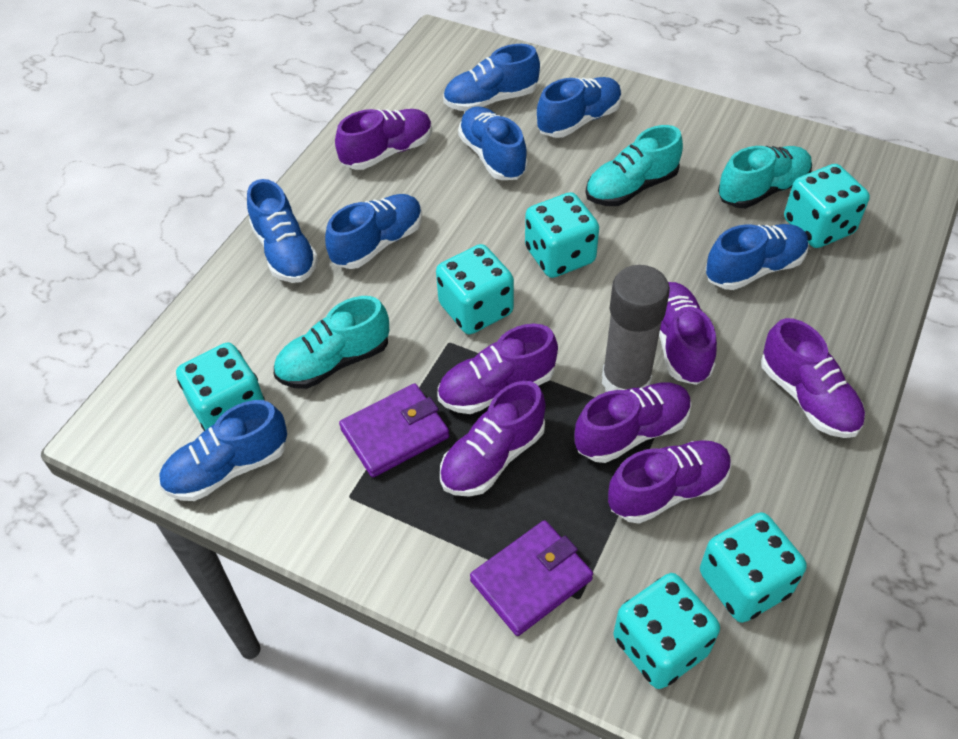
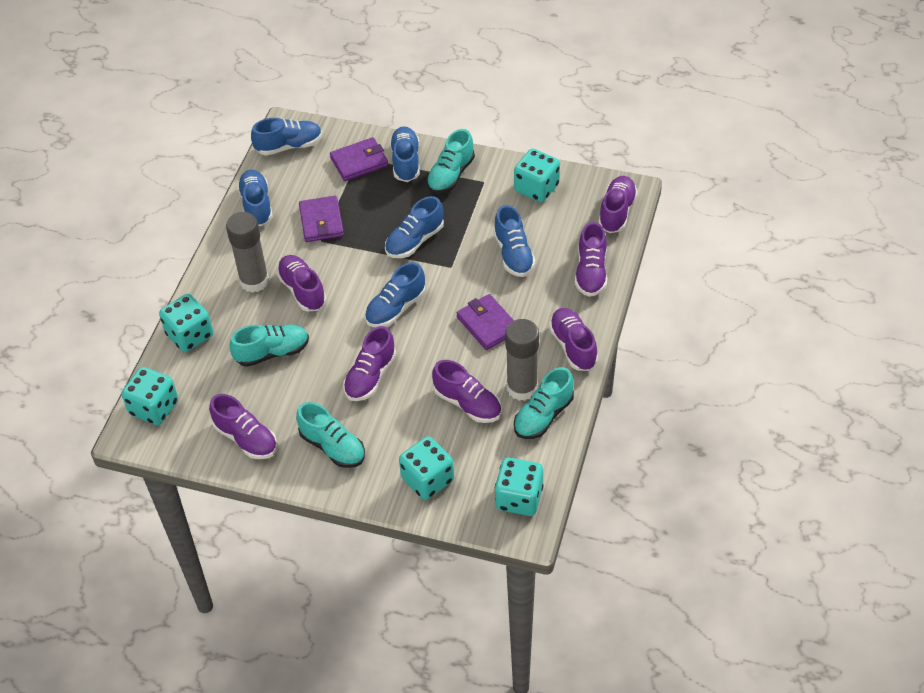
blue shoe: 7 -> 6
grey glue stick: 1 -> 2
purple wallet: 2 -> 3
turquoise dice: 6 -> 5
turquoise shoe: 3 -> 4

